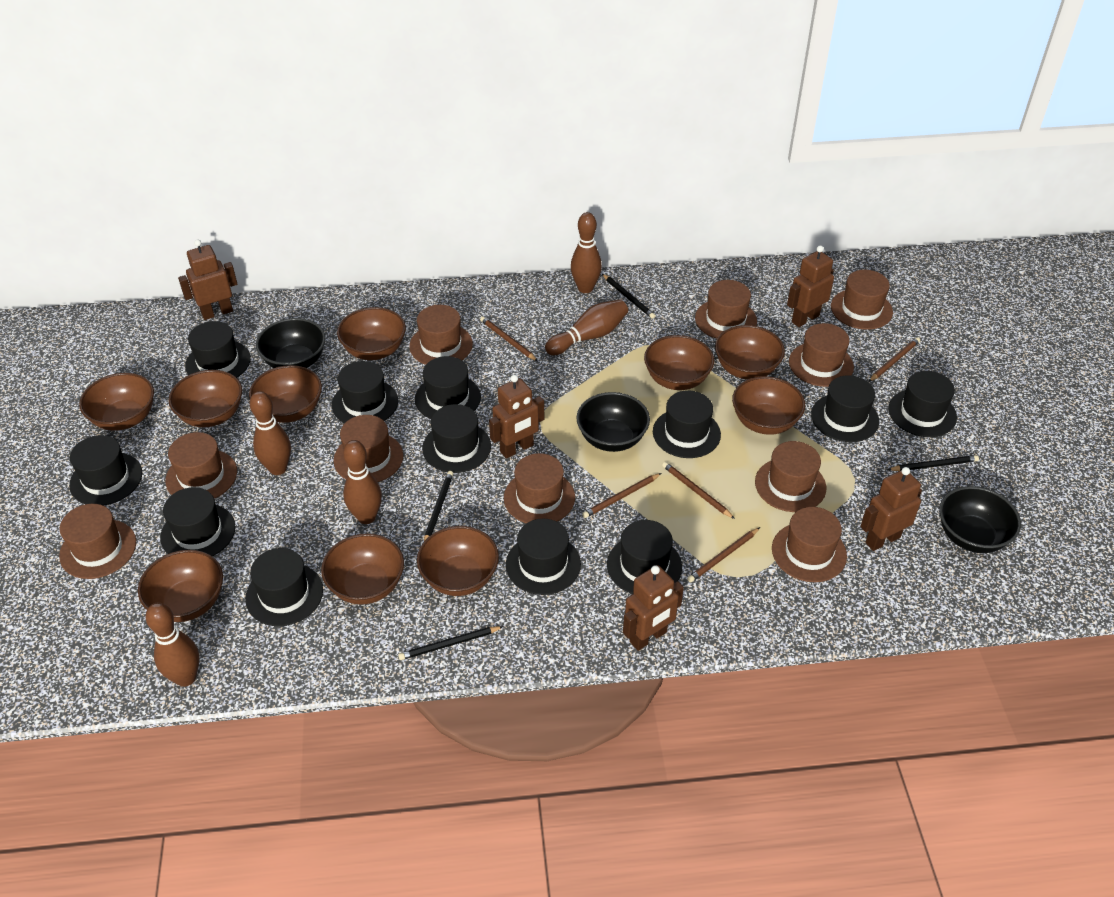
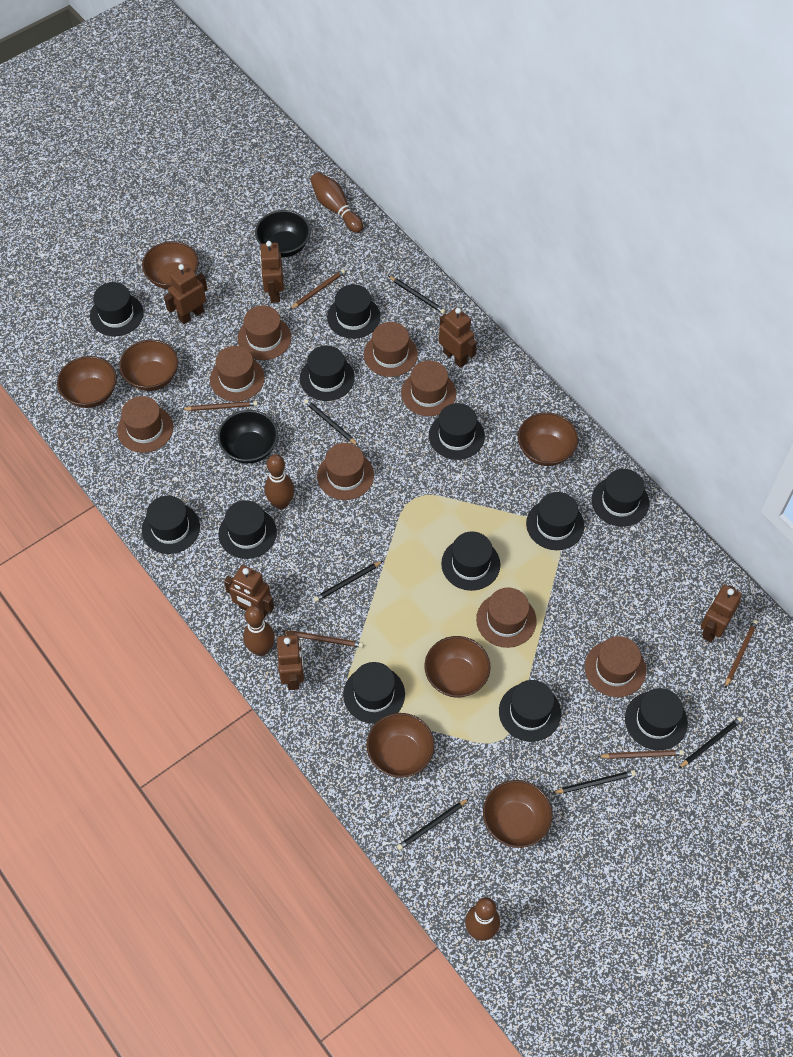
black bowl: 3 -> 2
black pencil: 4 -> 6
brown bowl: 10 -> 7
brown bowling pin: 5 -> 4
brown hat: 10 -> 8
brown robot: 5 -> 6

